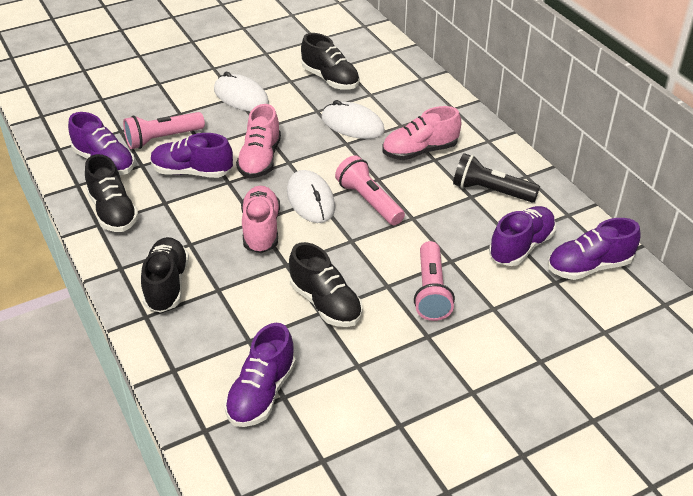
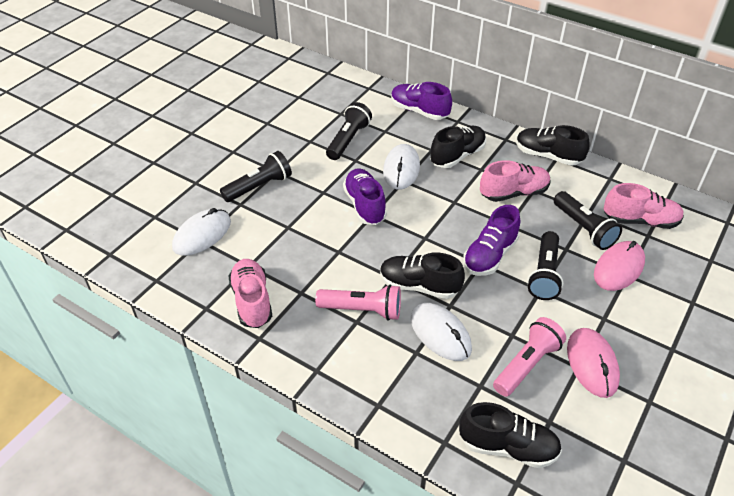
black flashlight: 1 -> 4
pink flashlight: 3 -> 2
pink mouse: 0 -> 2
purple shoe: 5 -> 3

